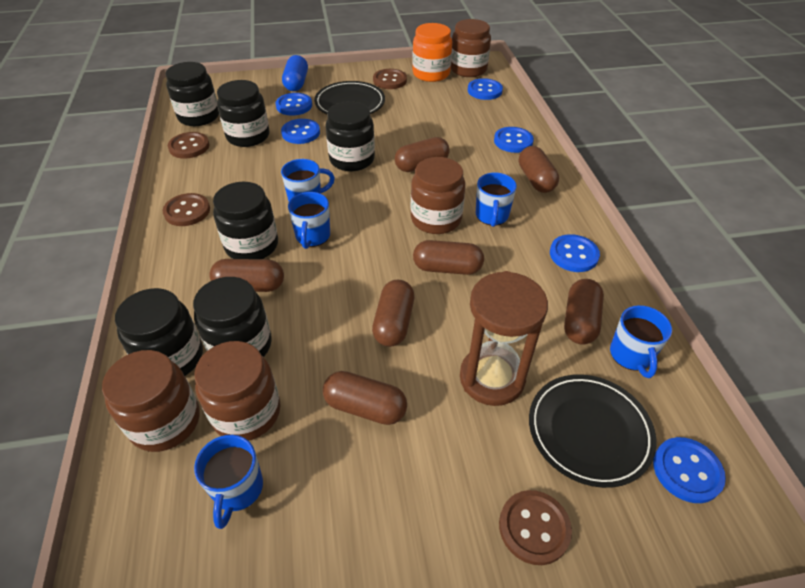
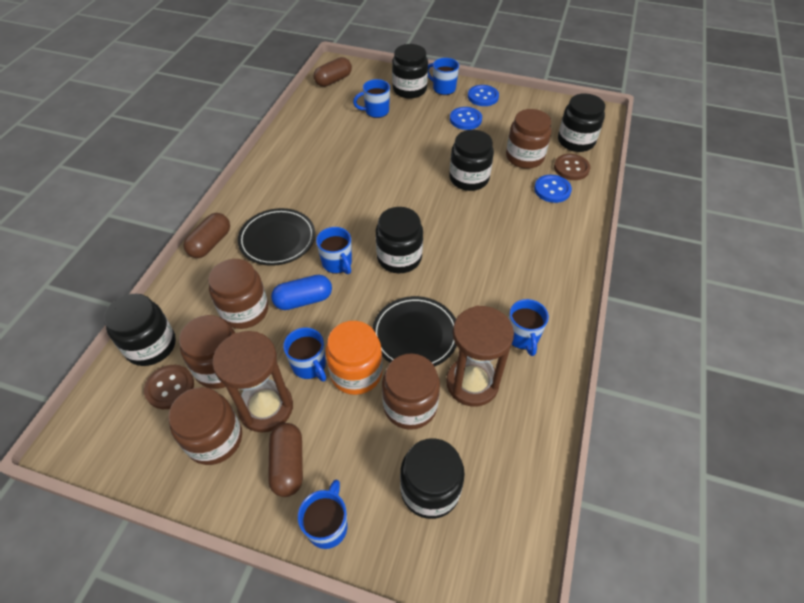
blue button: 6 -> 3
blue mug: 5 -> 6
brown button: 4 -> 2
brown capsule: 7 -> 3
brown hourglass: 1 -> 2
brown jar: 4 -> 5

